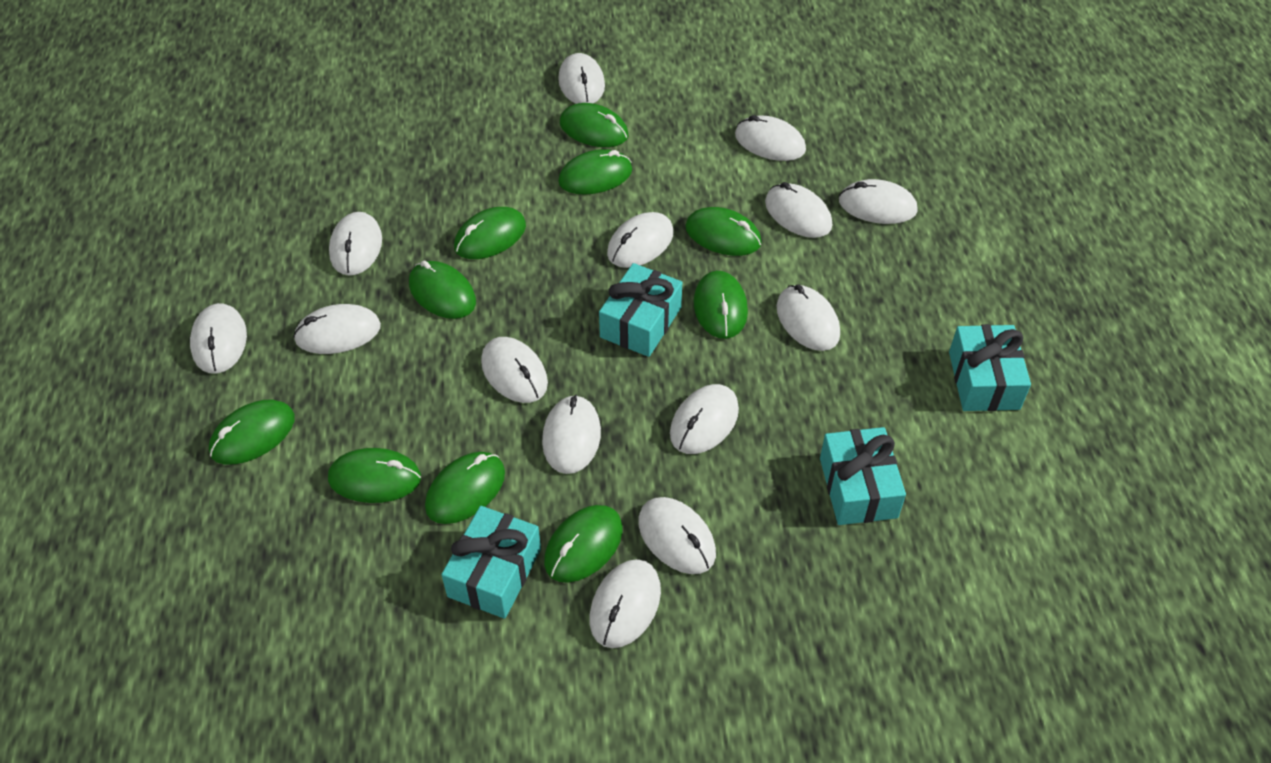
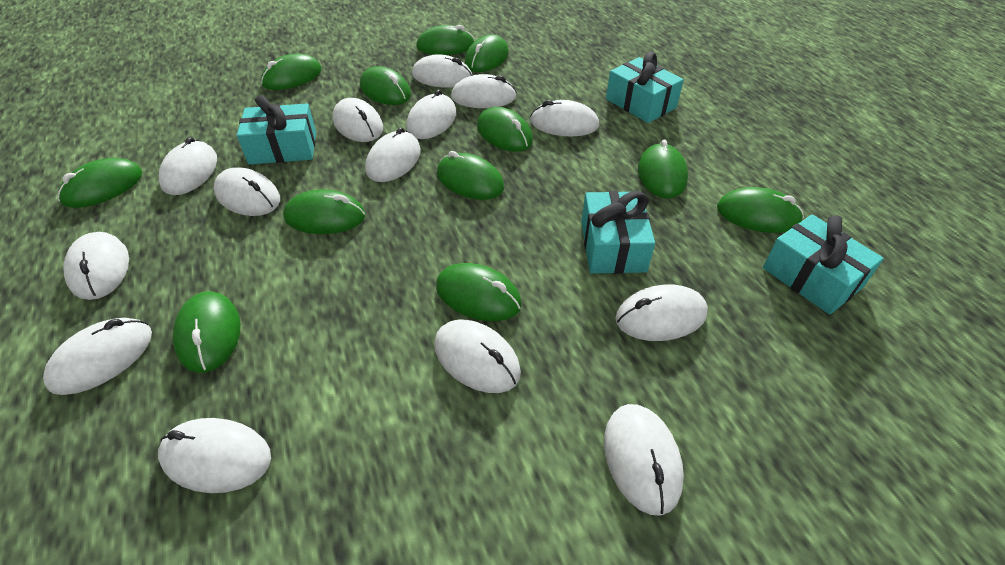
green mouse: 10 -> 12

